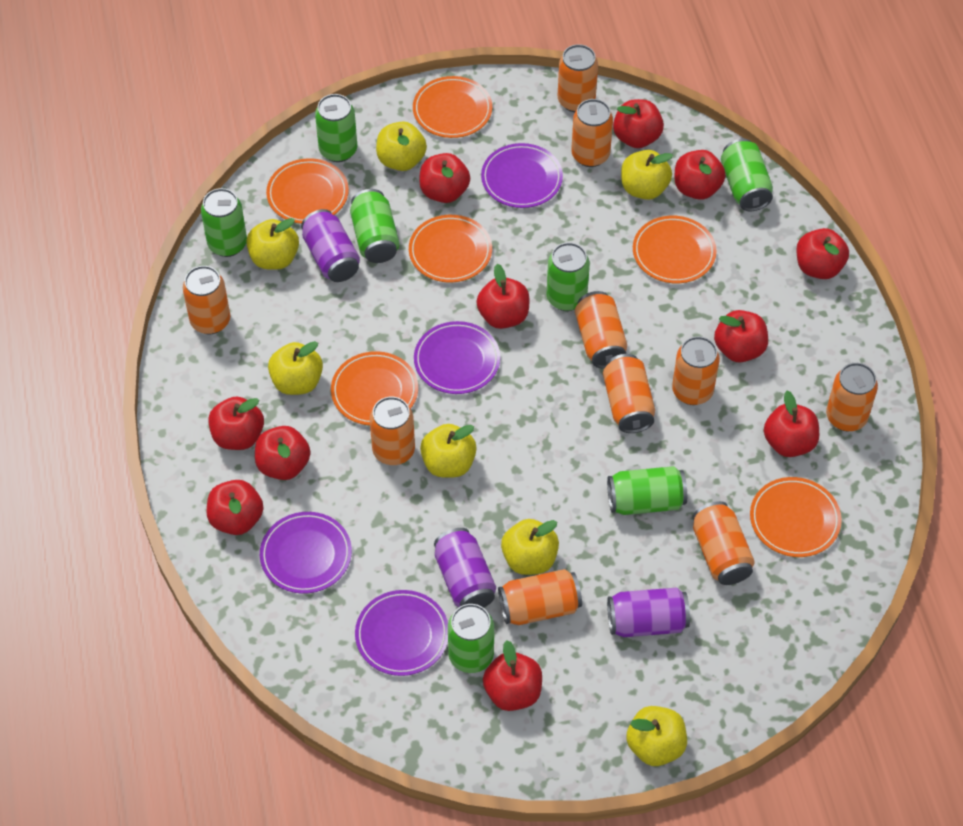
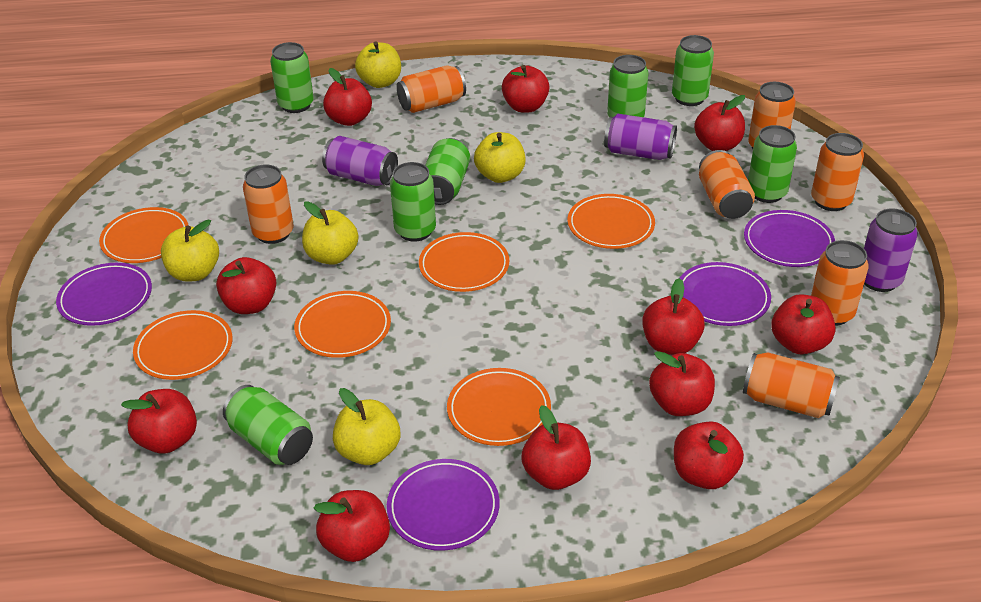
orange can: 10 -> 7
yellow apple: 7 -> 5

